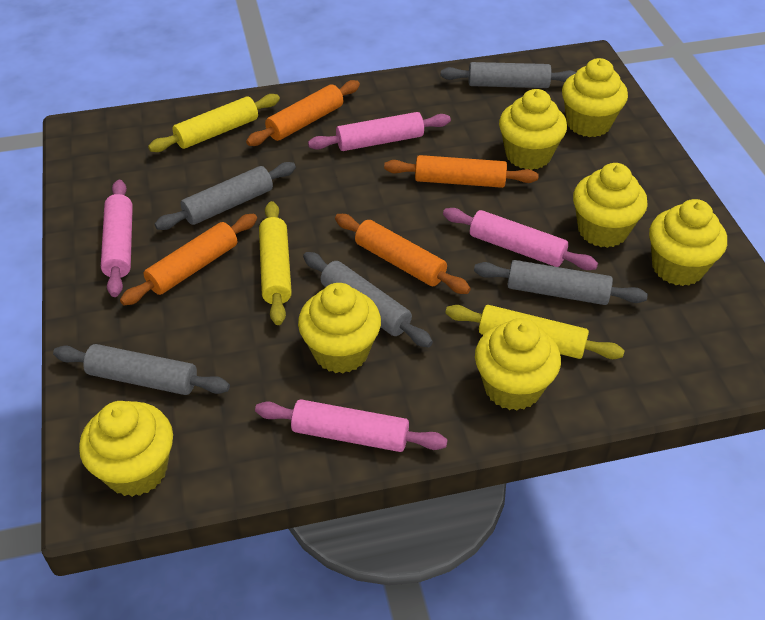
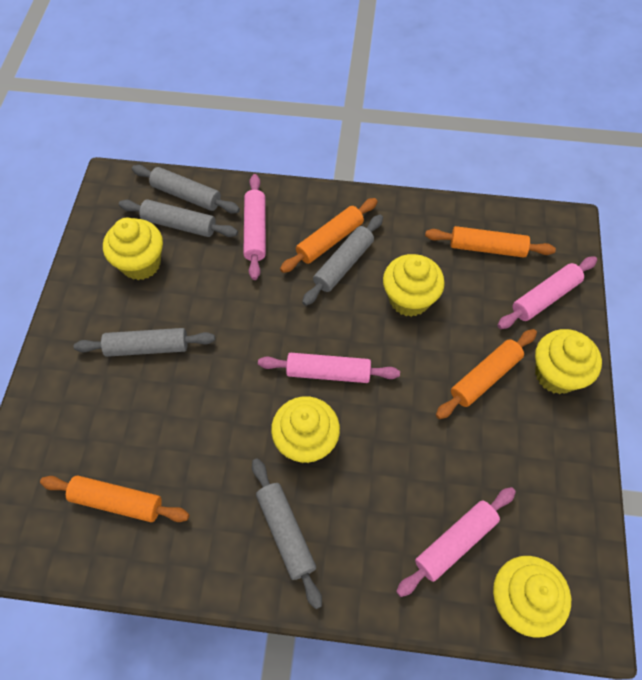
yellow cupcake: 7 -> 5
yellow rolling pin: 3 -> 0

